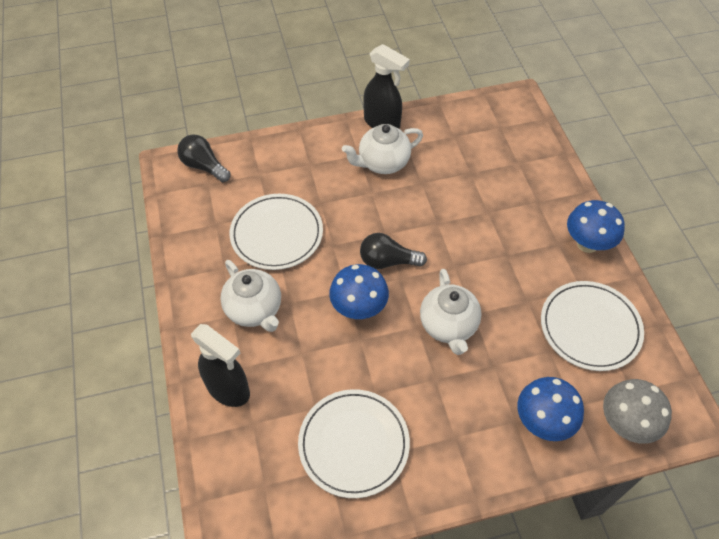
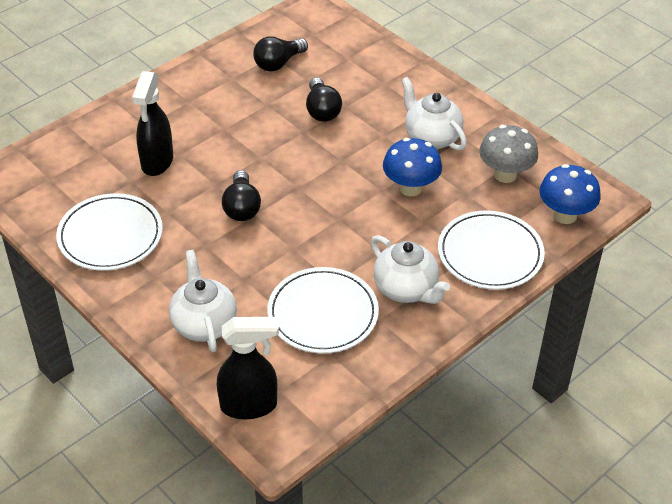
black light bulb: 2 -> 3
blue mushroom: 3 -> 2

